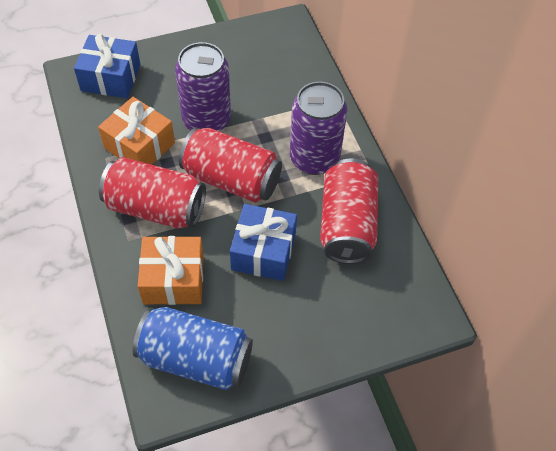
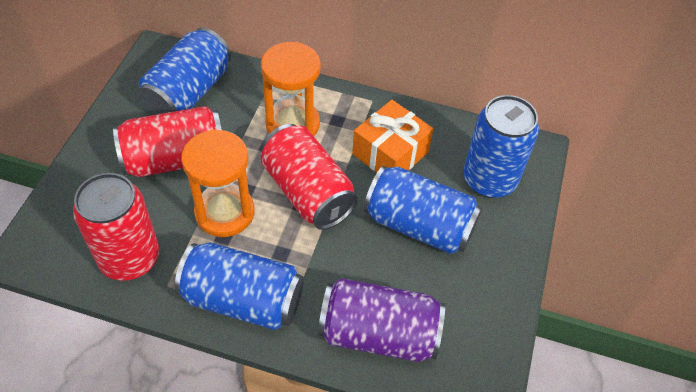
blue can: 1 -> 4
blue gift: 2 -> 0
orange gift: 2 -> 1
orange hourglass: 0 -> 2
purple can: 2 -> 1

